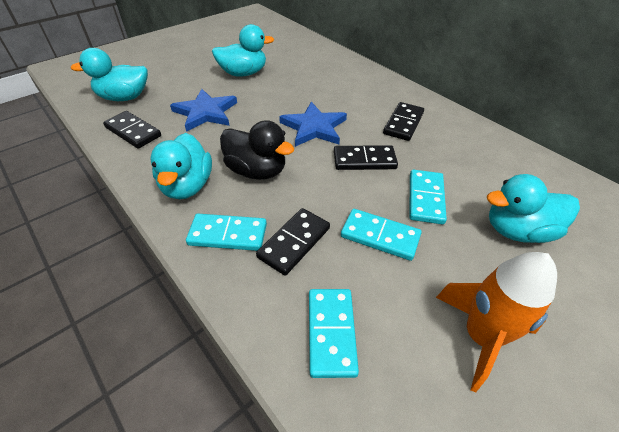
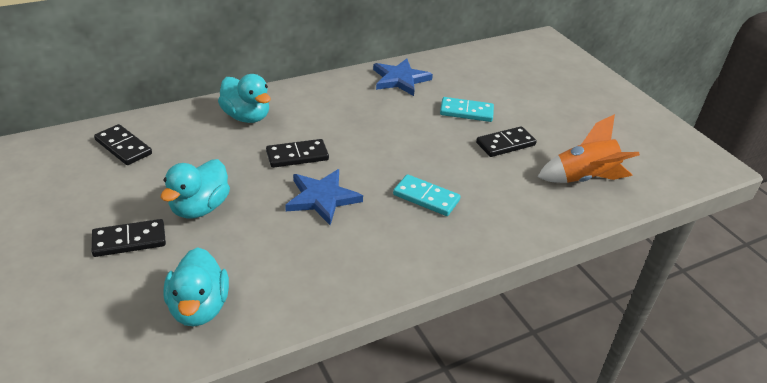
black duck: 1 -> 0
turquoise domino: 4 -> 2
turquoise duck: 4 -> 3

